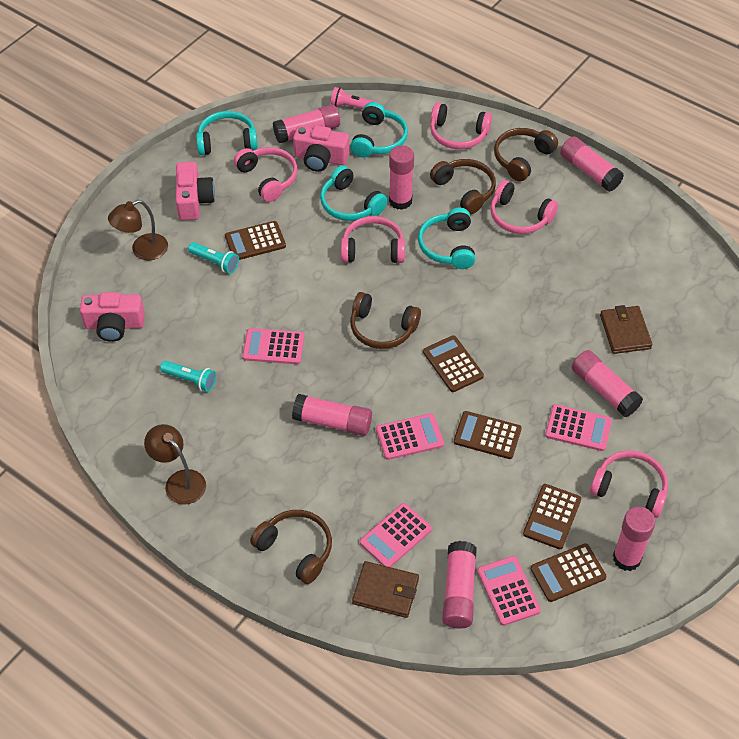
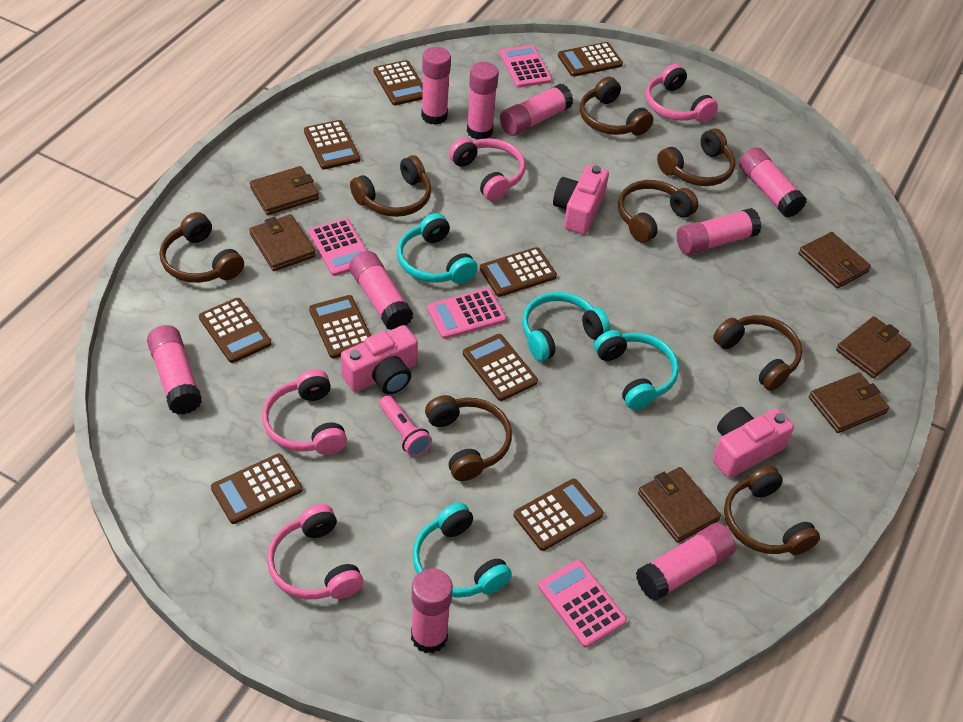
brown calculator: 5 -> 9
brown headphones: 4 -> 8
brown lamp: 2 -> 0
brown wallet: 2 -> 6
pink calculator: 5 -> 4
pink glue stick: 7 -> 9
pink headphones: 5 -> 4
turquoise flashlight: 2 -> 0

